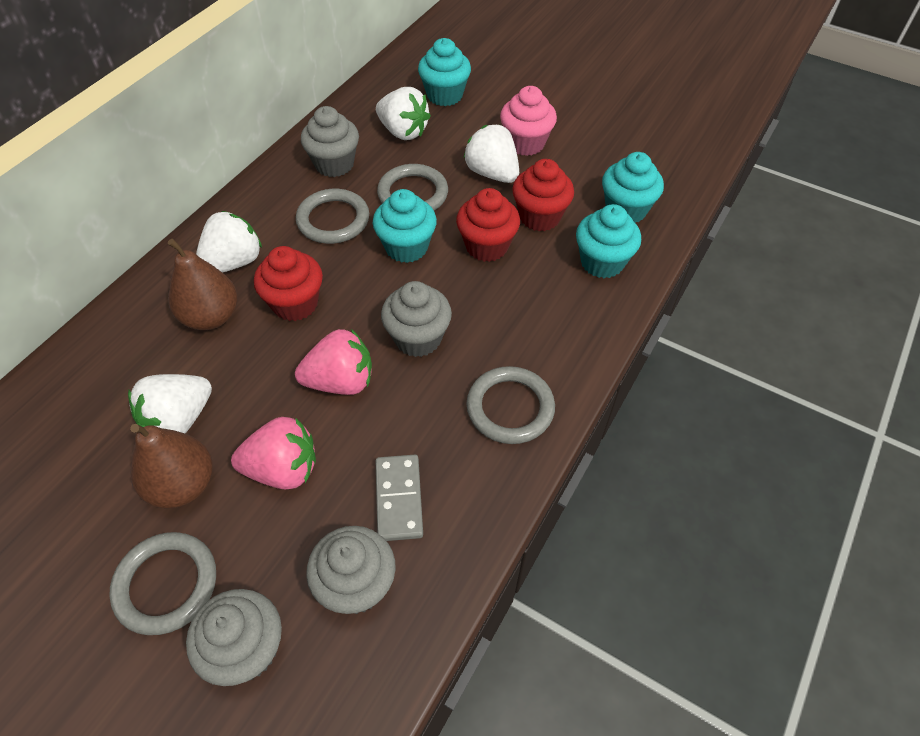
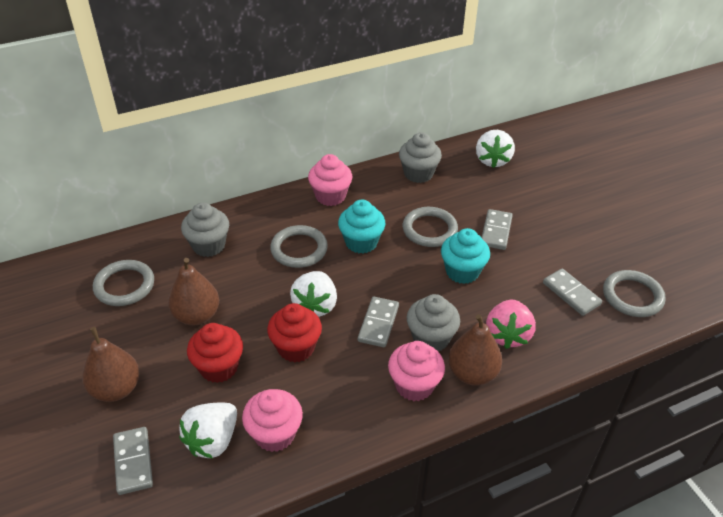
brown pear: 2 -> 3
grey cupcake: 4 -> 3
grey domino: 1 -> 4
pink cupcake: 1 -> 3
pink strawberry: 2 -> 1
red cupcake: 3 -> 2
turquoise cupcake: 4 -> 2
white strawberry: 4 -> 3

